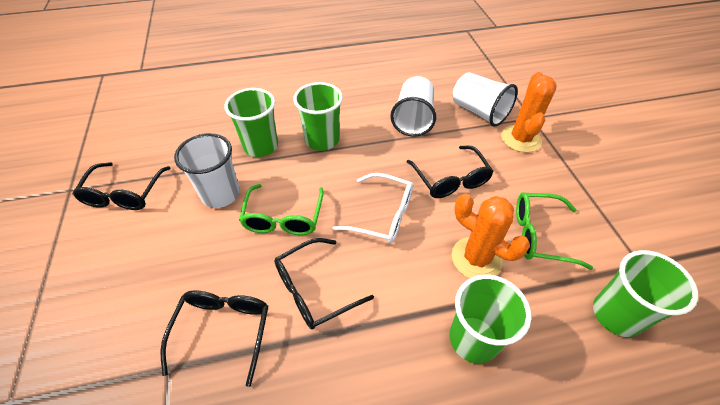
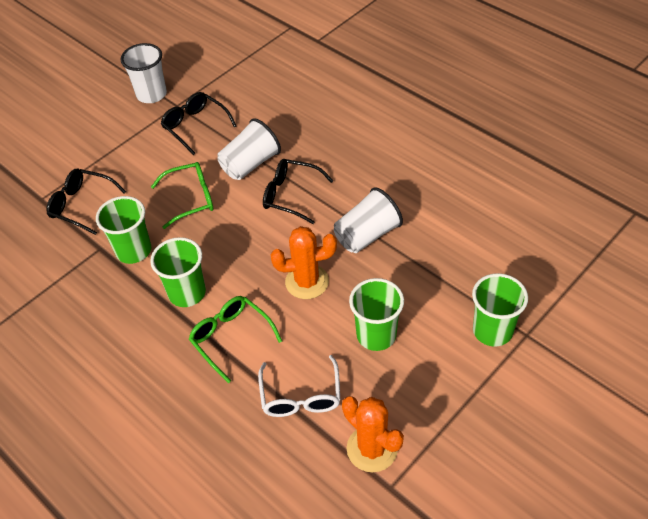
black glasses: 4 -> 3

